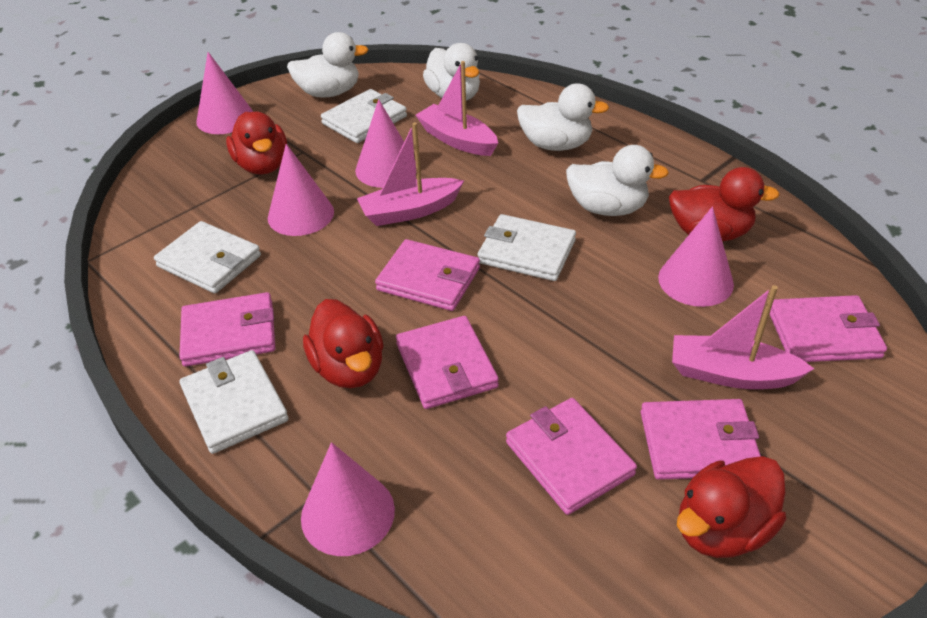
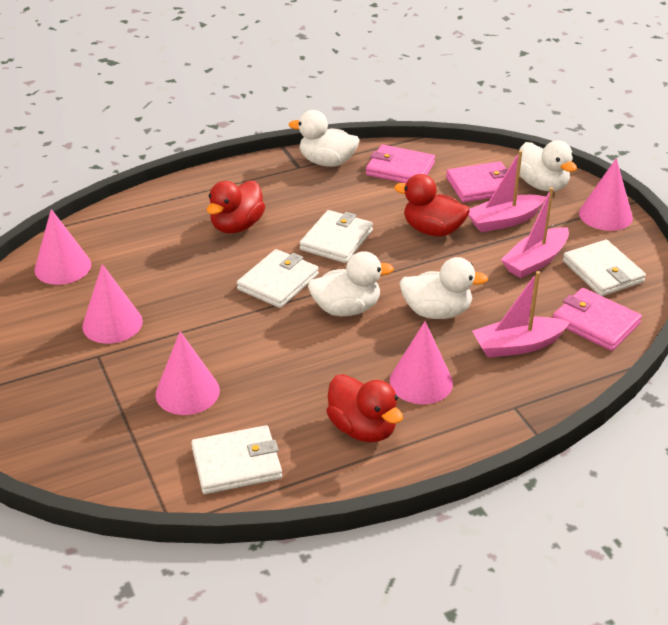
pink wallet: 6 -> 3
red duck: 4 -> 3

